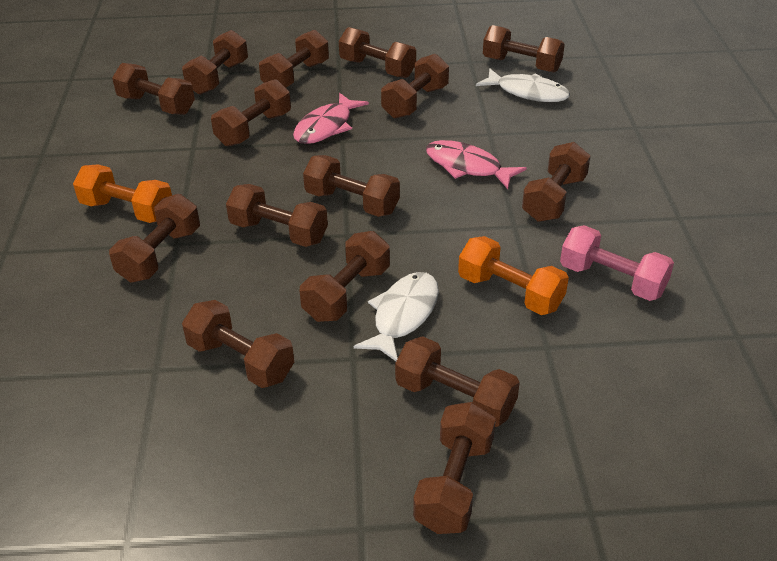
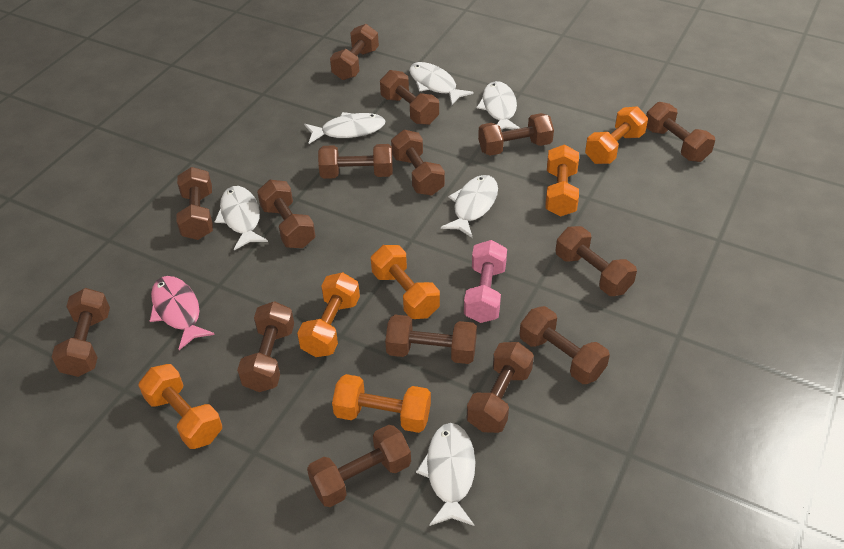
orange dumbbell: 2 -> 6
pink fish: 2 -> 1
white fish: 2 -> 6

